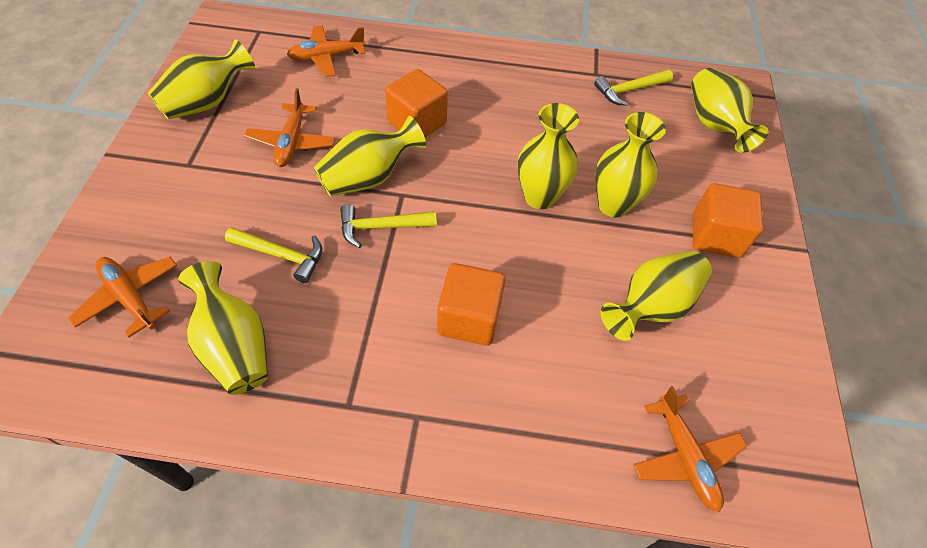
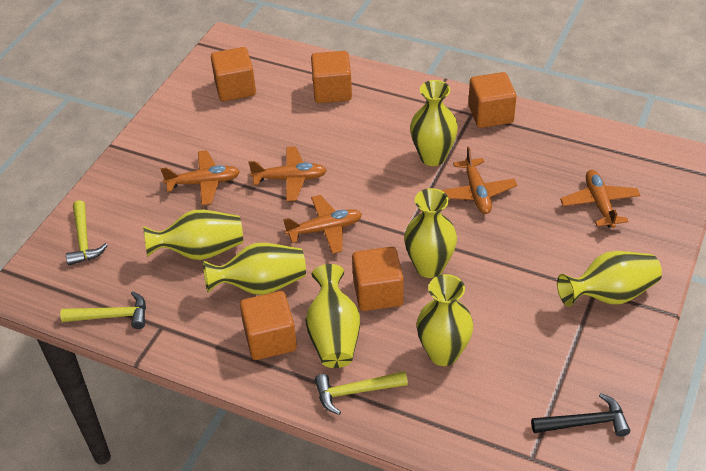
black hammer: 0 -> 1
orange cube: 3 -> 5
orange plane: 4 -> 5

